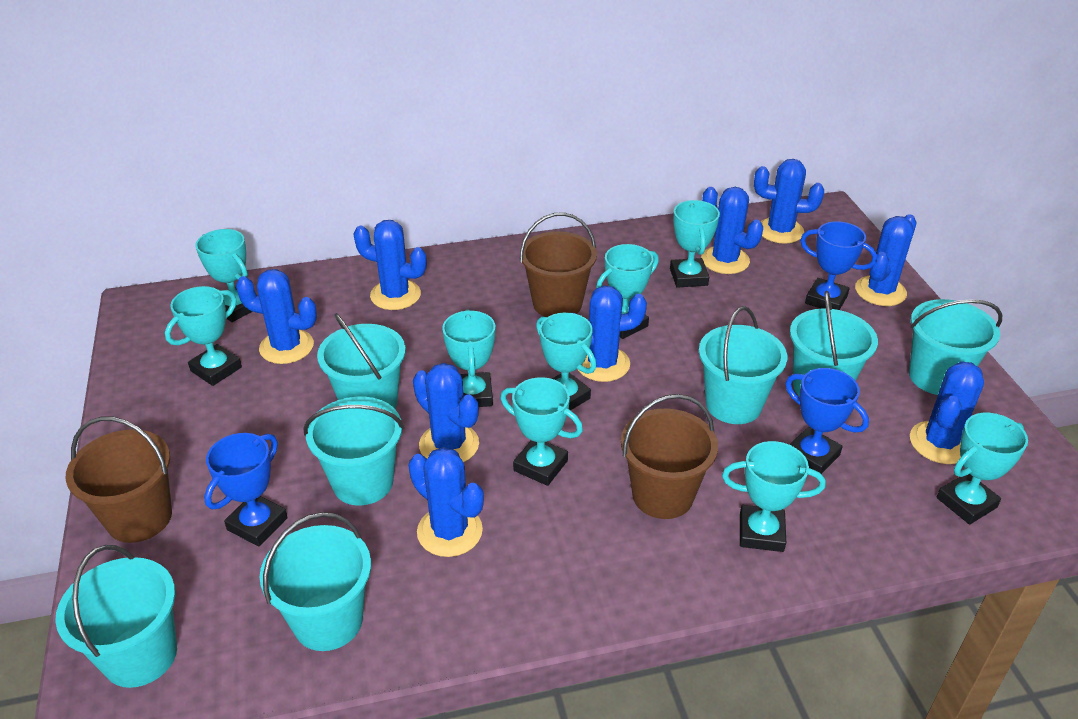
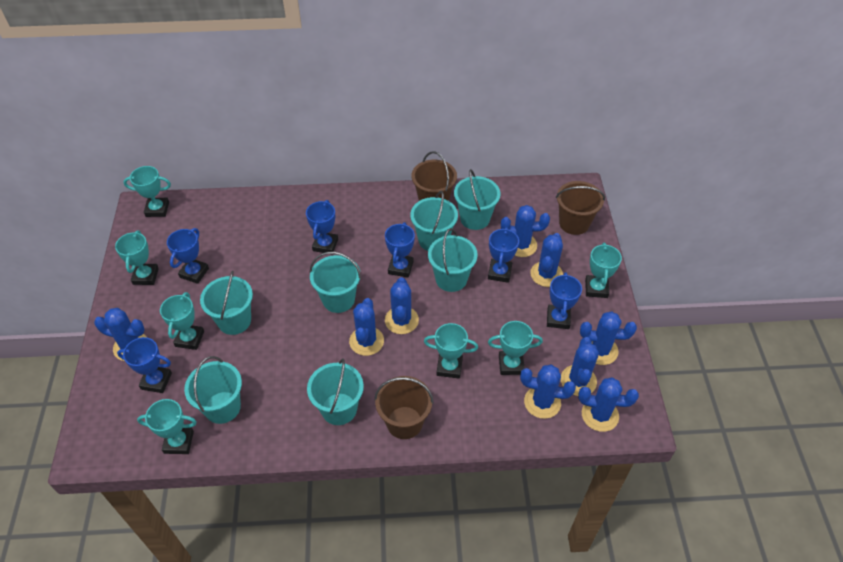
blue trophy: 3 -> 6
turquoise trophy: 9 -> 7

